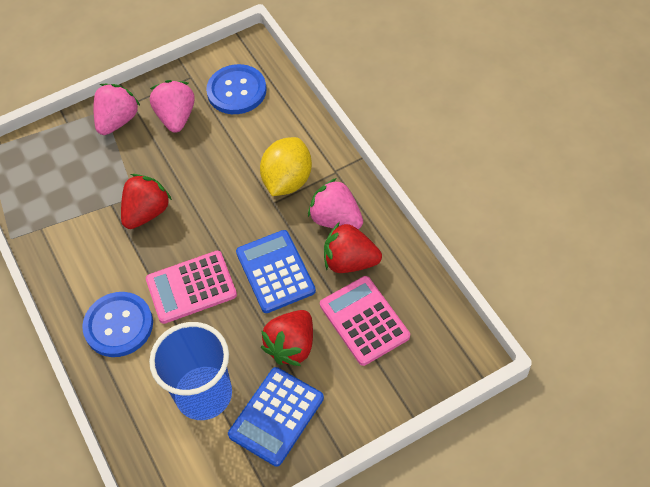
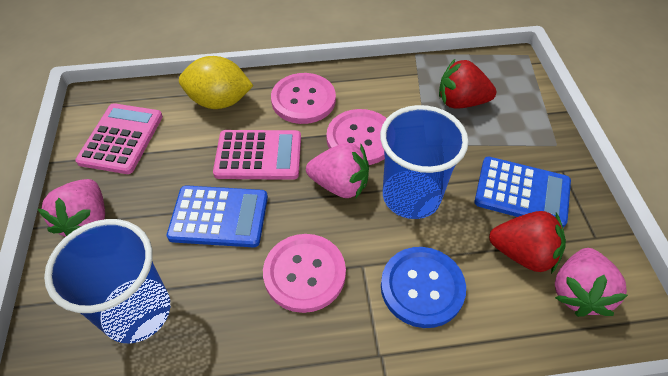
blue button: 2 -> 1
blue cup: 1 -> 2
pink button: 0 -> 3
red strawberry: 3 -> 2

